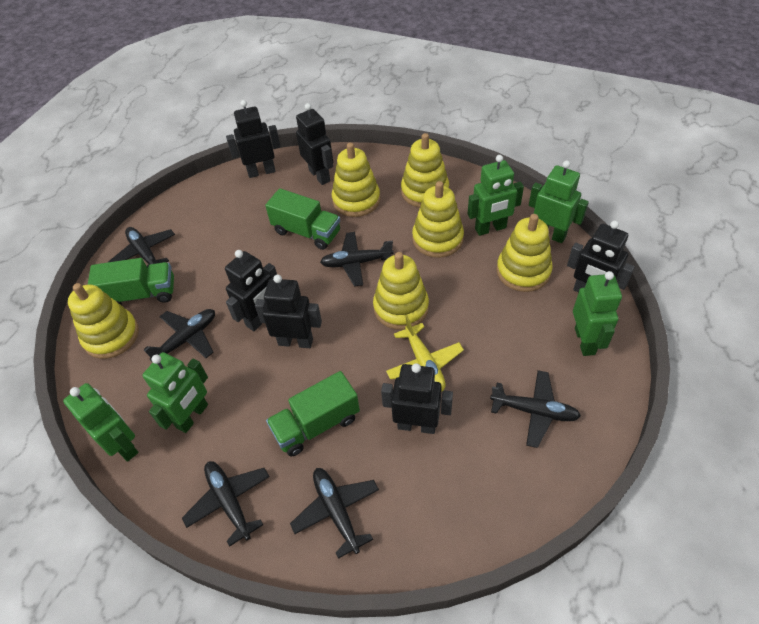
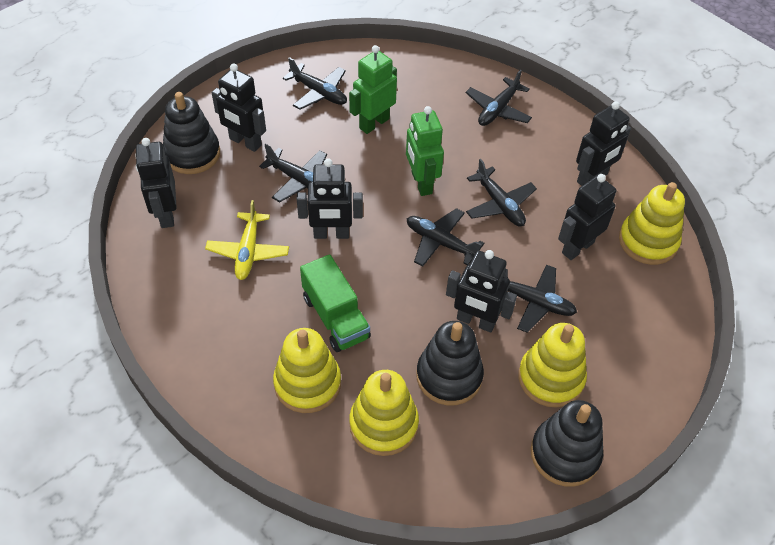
black stacking toy: 0 -> 3
green robot: 5 -> 2
green truck: 3 -> 1
yellow stacking toy: 6 -> 4

